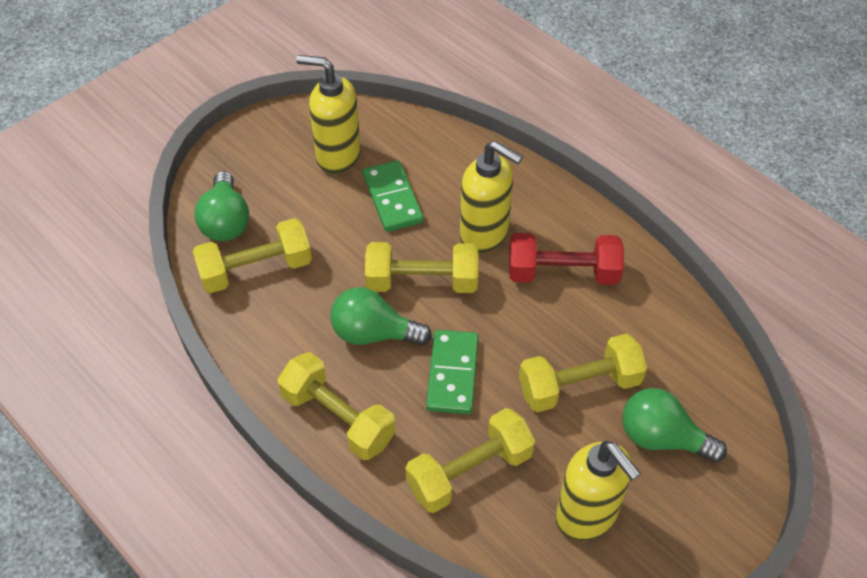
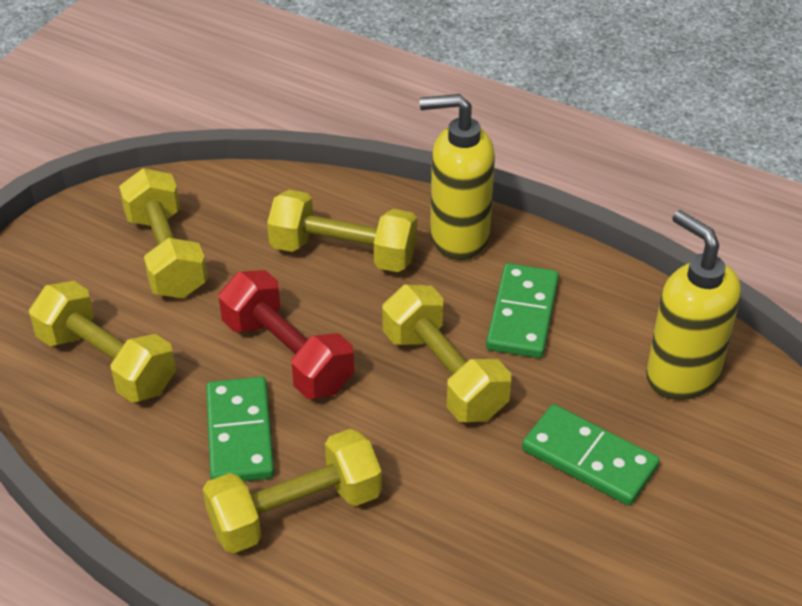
green domino: 2 -> 3
green light bulb: 3 -> 0
yellow soap dispenser: 3 -> 2

